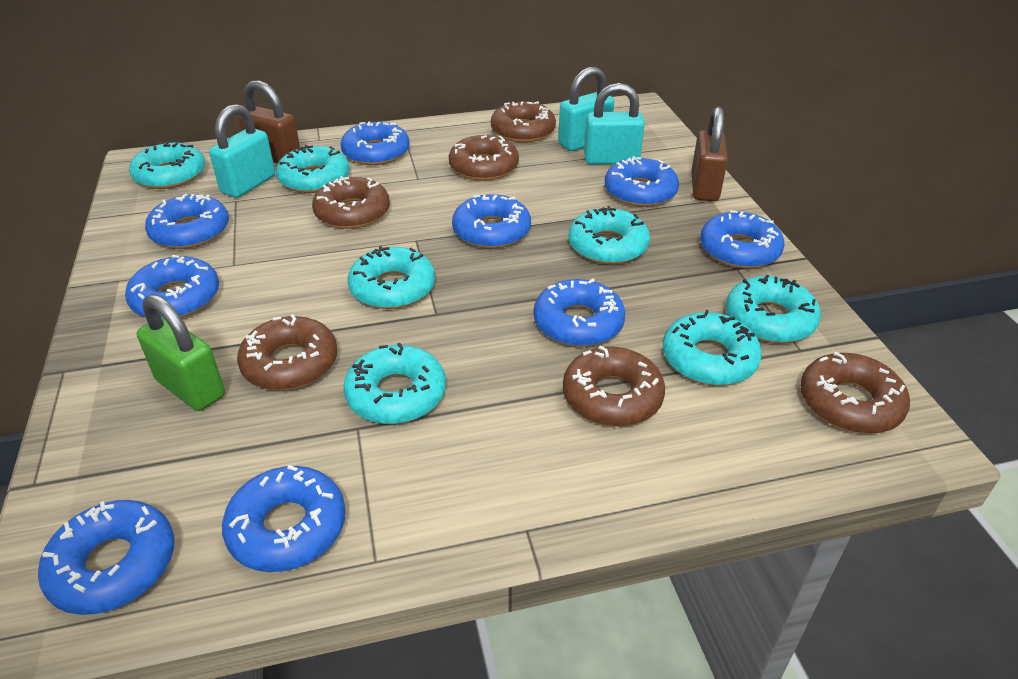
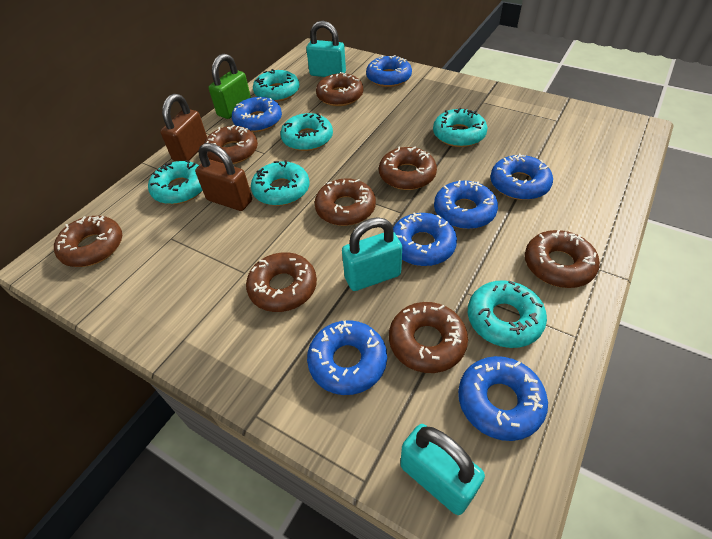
blue donut: 9 -> 7
brown donut: 6 -> 8
turquoise donut: 7 -> 6

